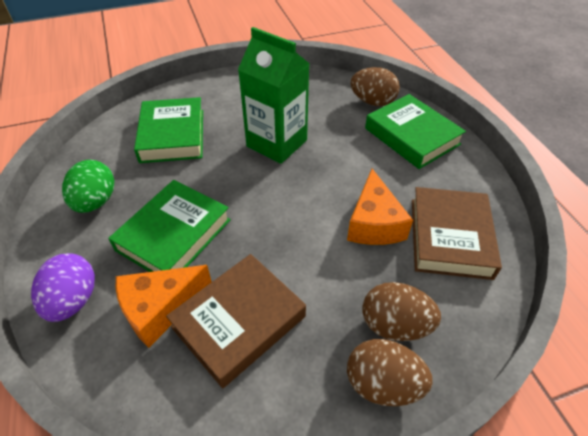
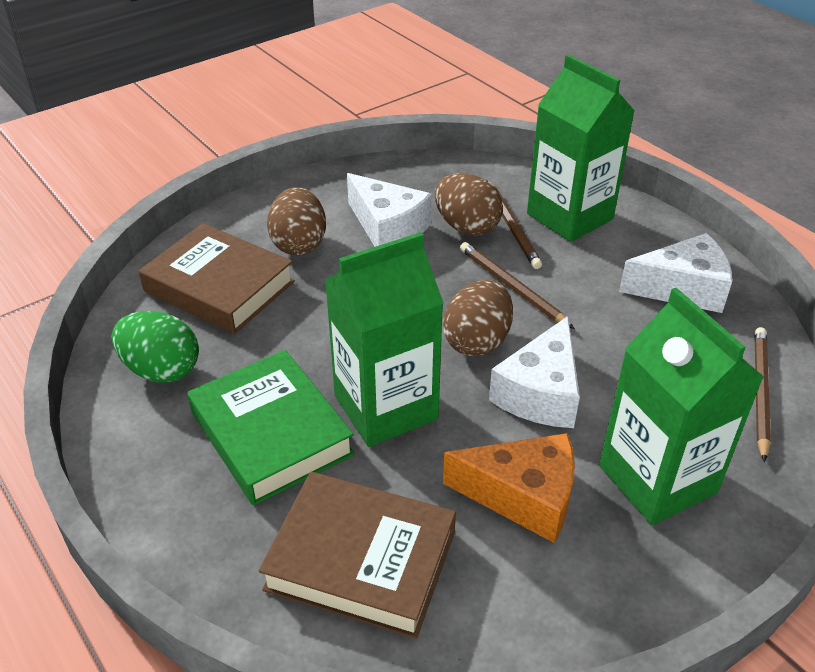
brown pencil: 0 -> 3
green book: 3 -> 1
green carton: 1 -> 3
orange cheese: 2 -> 1
purple egg: 1 -> 0
white cheese: 0 -> 3

